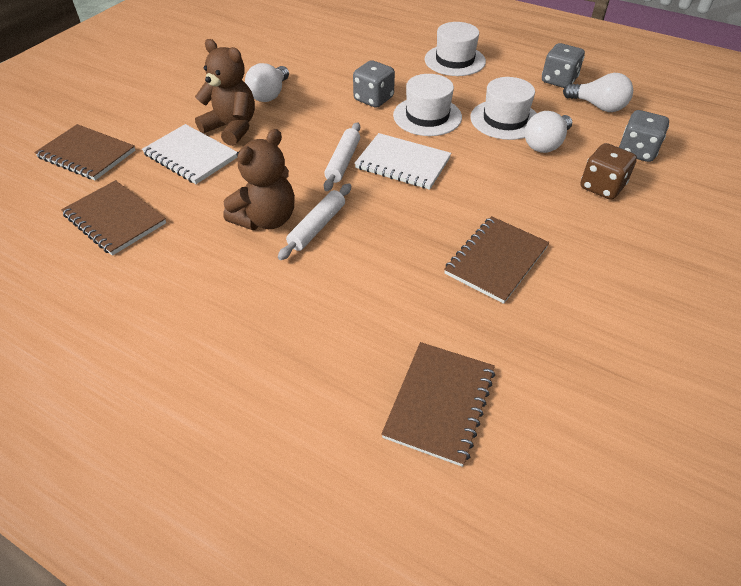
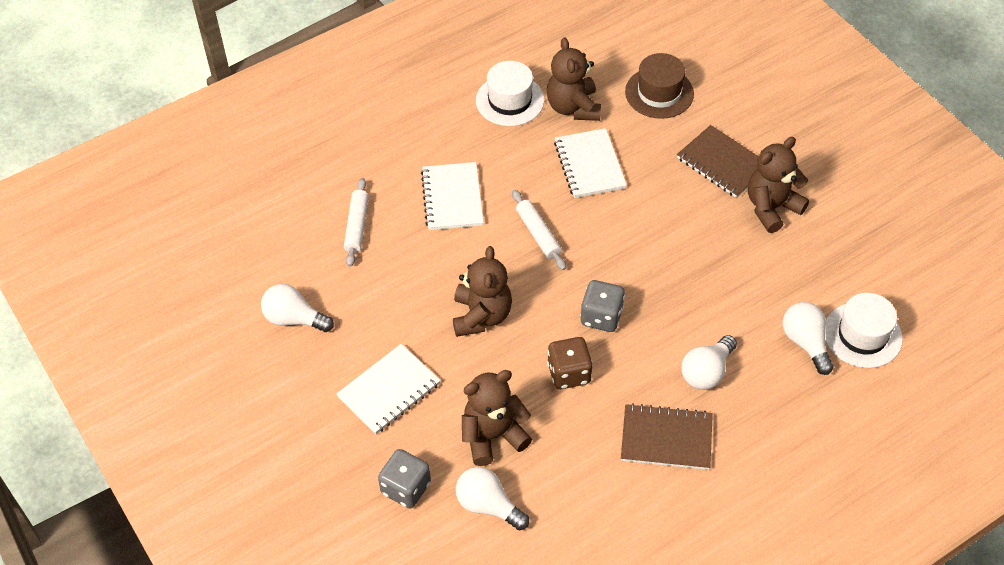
brown hat: 0 -> 1
brown notebook: 4 -> 2
brown teddy bear: 2 -> 4
grey dice: 3 -> 2
white hat: 3 -> 2
white light bulb: 3 -> 4
white notebook: 2 -> 3

